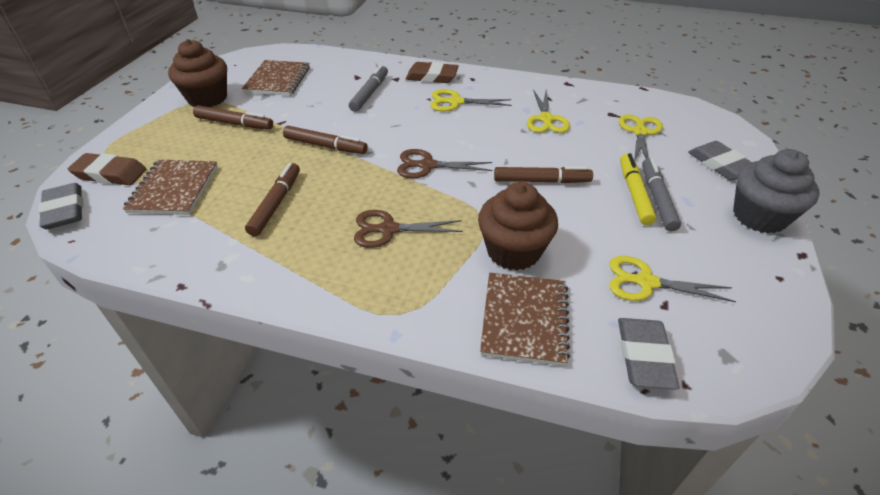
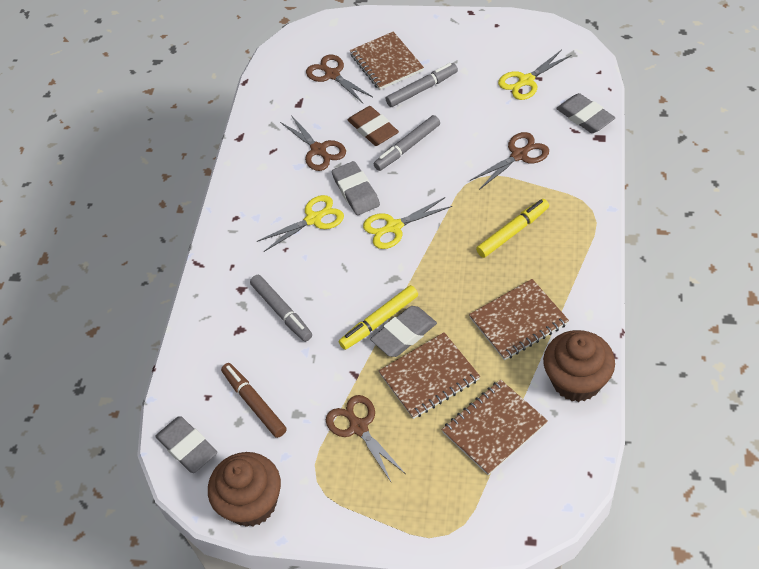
brown eraser: 2 -> 1
brown marker: 4 -> 1
brown notebook: 3 -> 4
brown scissors: 2 -> 4
grey cupcake: 1 -> 0
grey eraser: 3 -> 4
grey marker: 2 -> 3
yellow marker: 1 -> 2
yellow scissors: 4 -> 3

